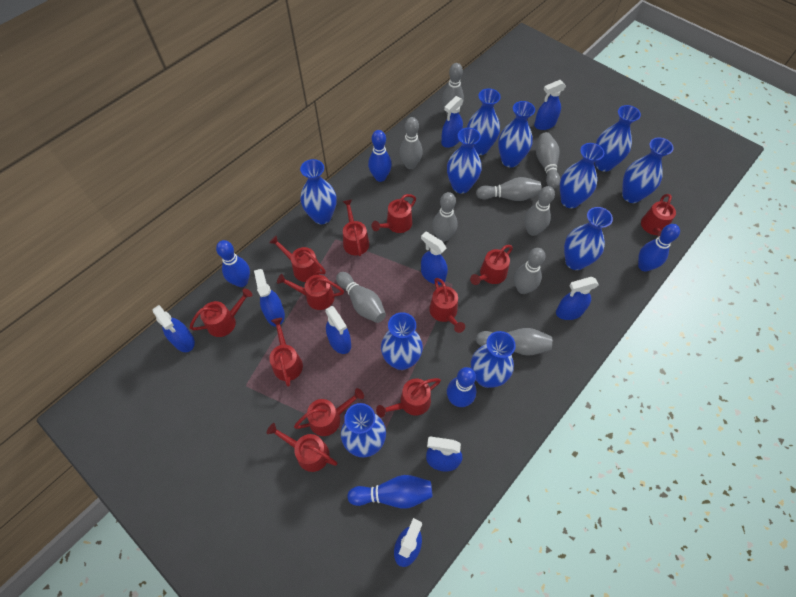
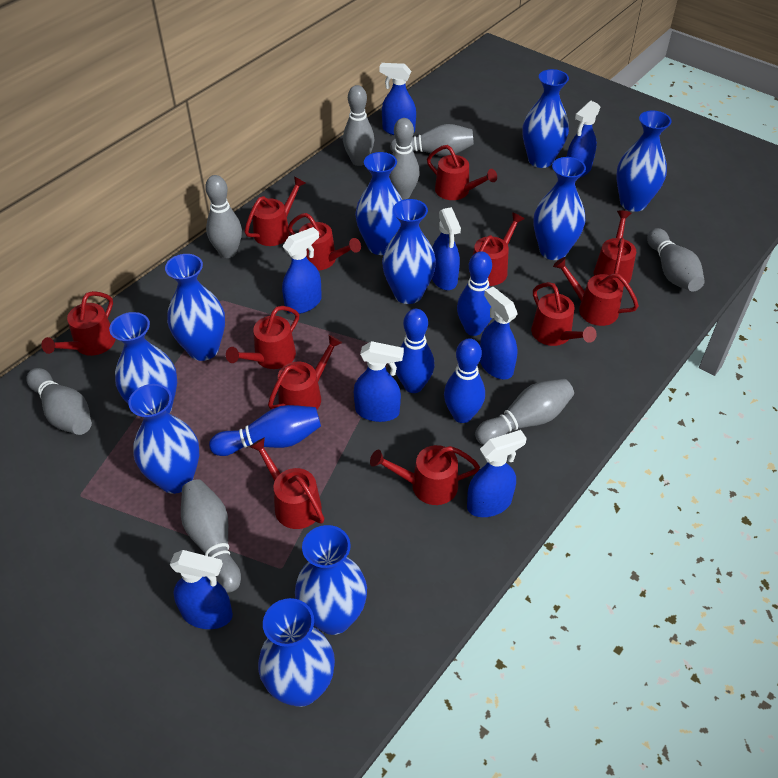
blue bowling pin: 5 -> 4
blue spray bottle: 9 -> 8
blue vase: 11 -> 10
grey bowling pin: 9 -> 8

